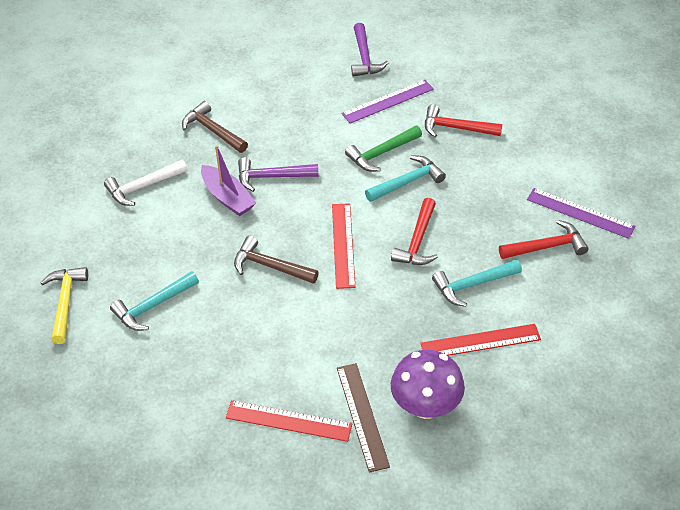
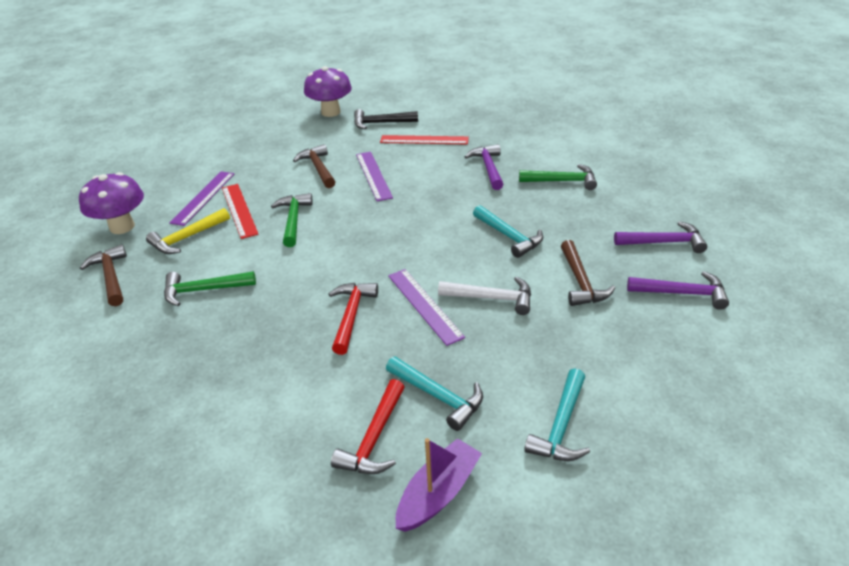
black hammer: 0 -> 1
brown hammer: 2 -> 3
brown ruler: 1 -> 0
green hammer: 1 -> 3
purple hammer: 2 -> 3
purple mushroom: 1 -> 2
purple ruler: 2 -> 3
red hammer: 3 -> 2
red ruler: 3 -> 2

